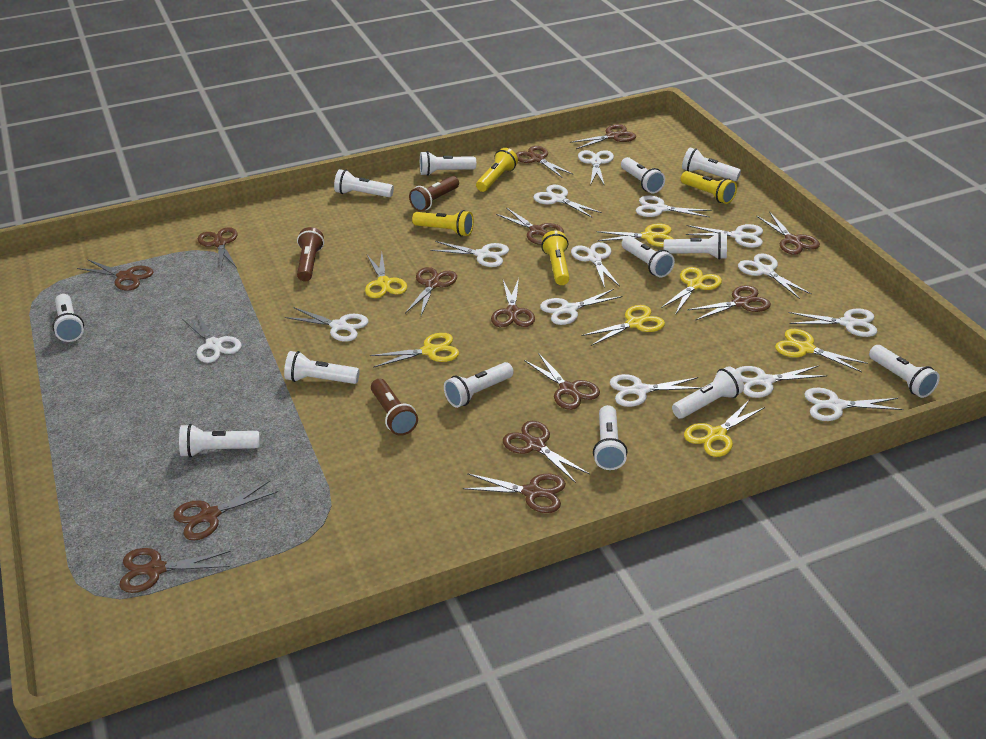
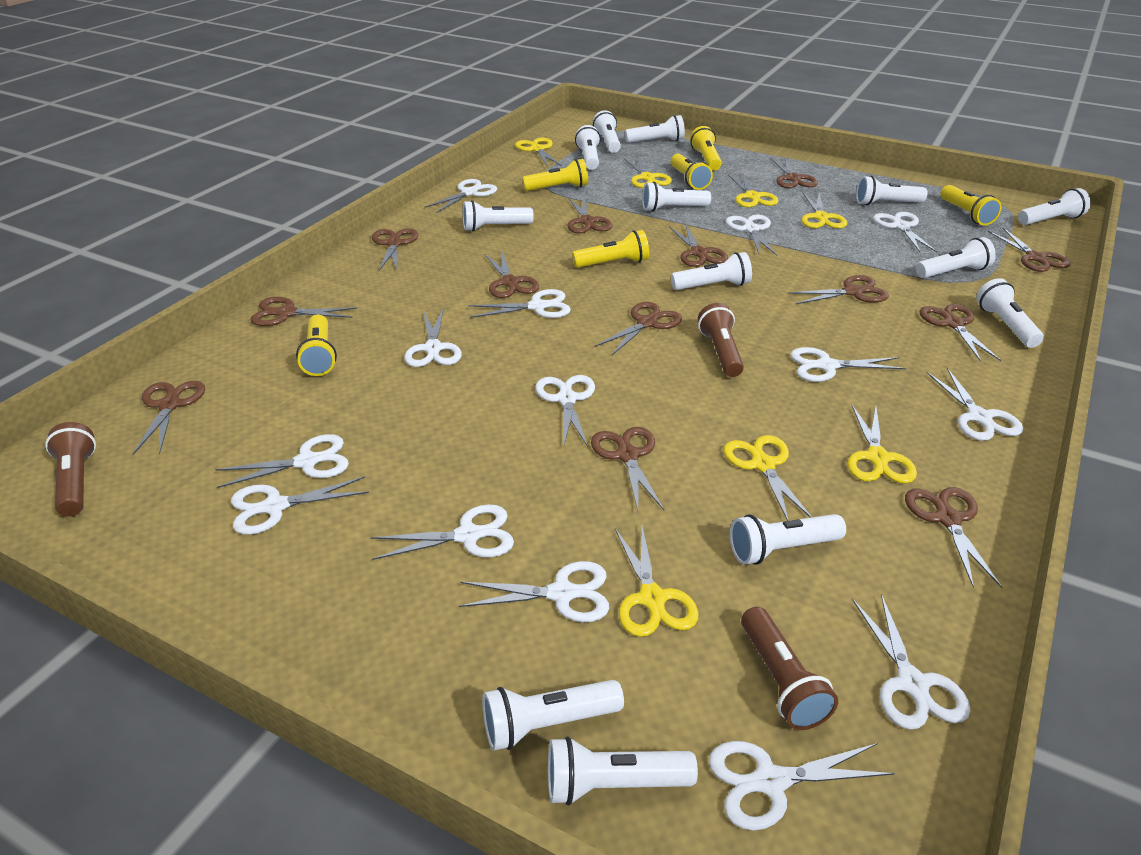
brown scissors: 14 -> 13
yellow flashlight: 4 -> 6

